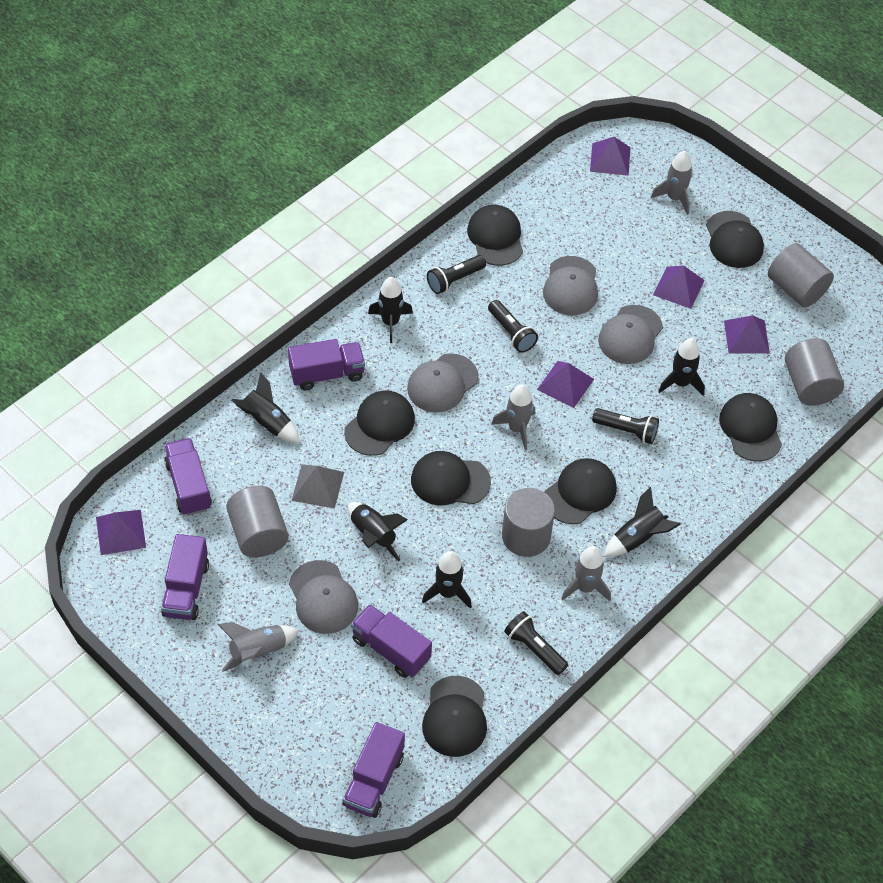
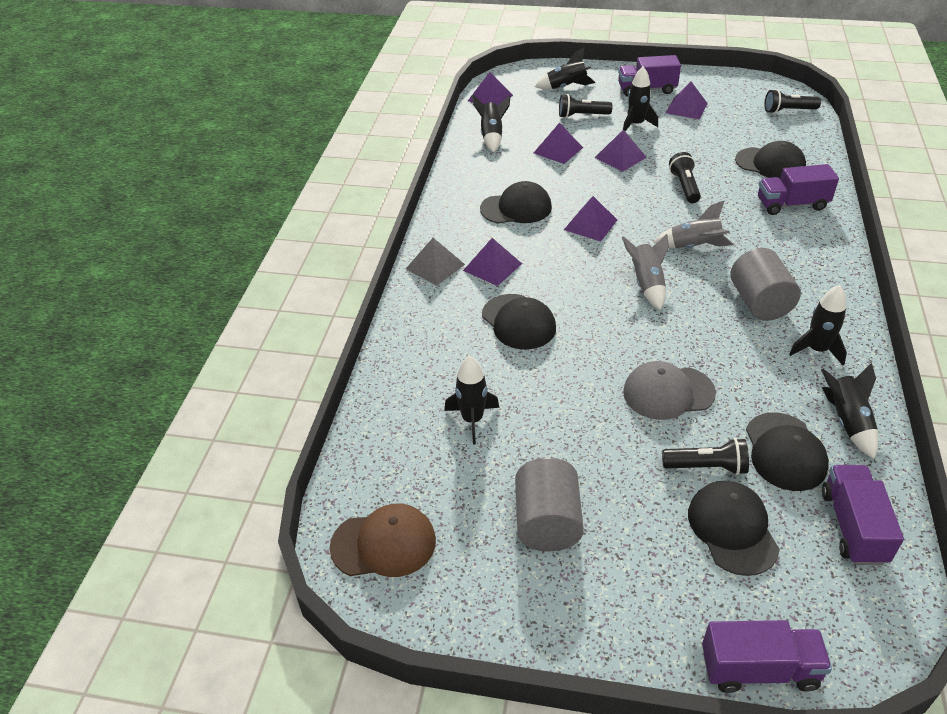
black cap: 7 -> 5
brown cap: 0 -> 1
grey cap: 4 -> 1
grey cylinder: 4 -> 2
grey rocket: 4 -> 2
purple pyramid: 5 -> 6
purple truck: 5 -> 4

